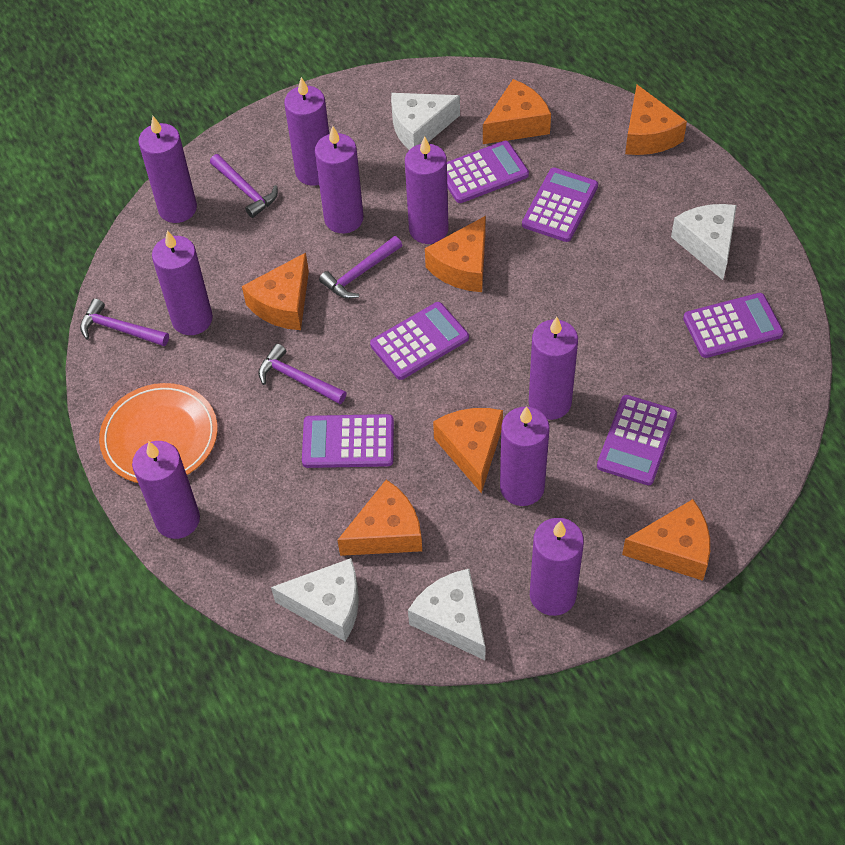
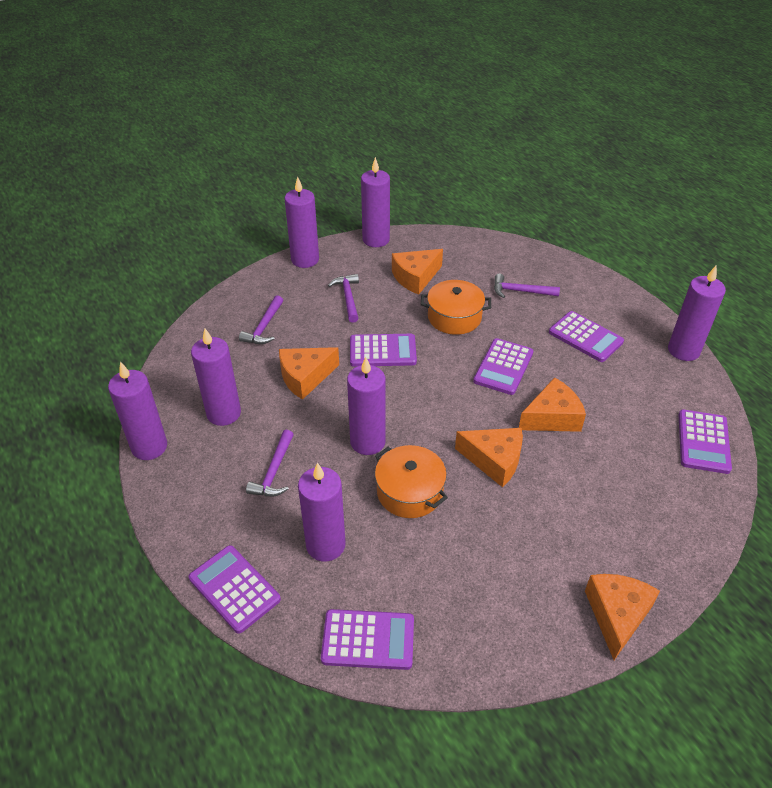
orange cheese: 7 -> 5
orange plate: 1 -> 0
orange pot: 0 -> 2
purple candle: 9 -> 7
white cheese: 4 -> 0

